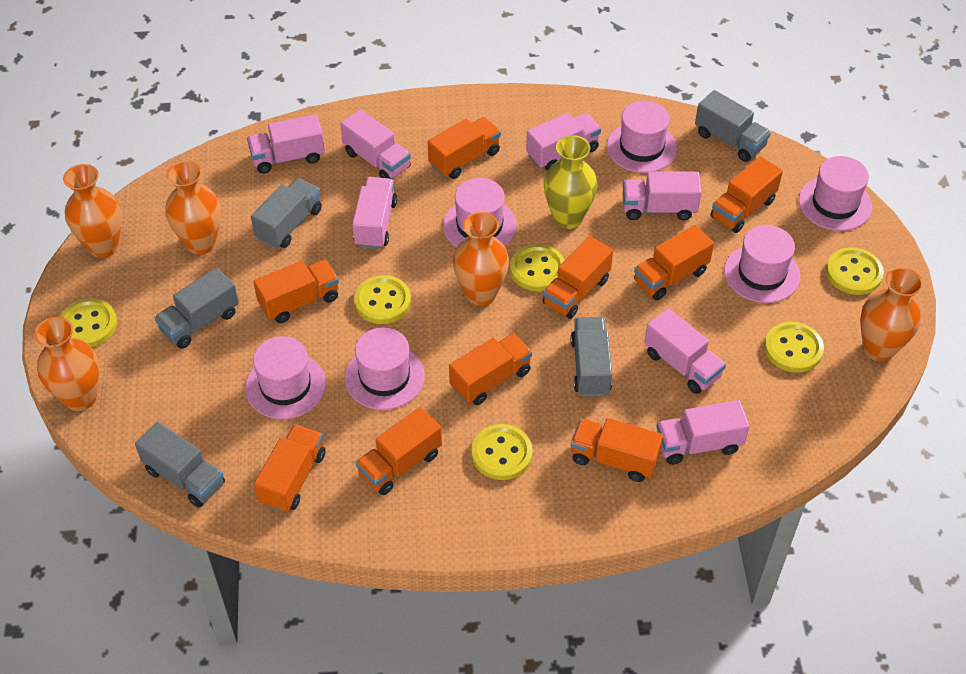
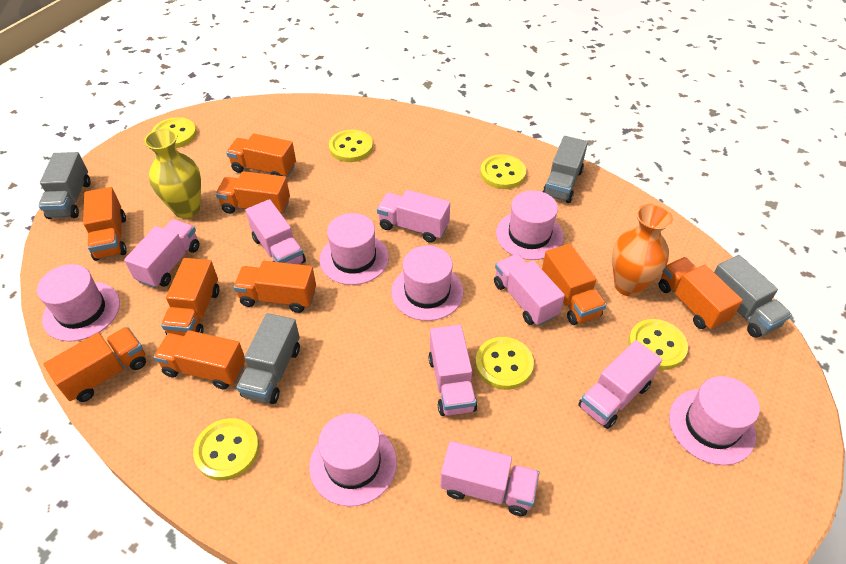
grey truck: 5 -> 4
orange vase: 5 -> 1

